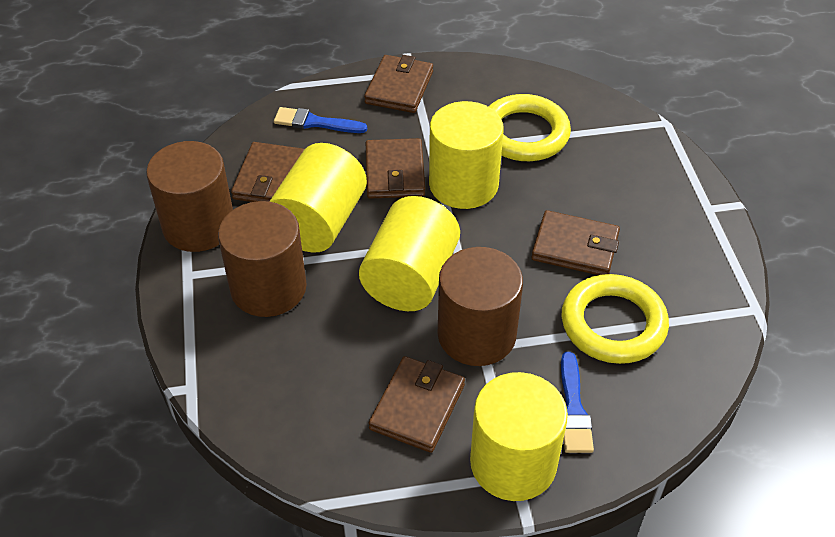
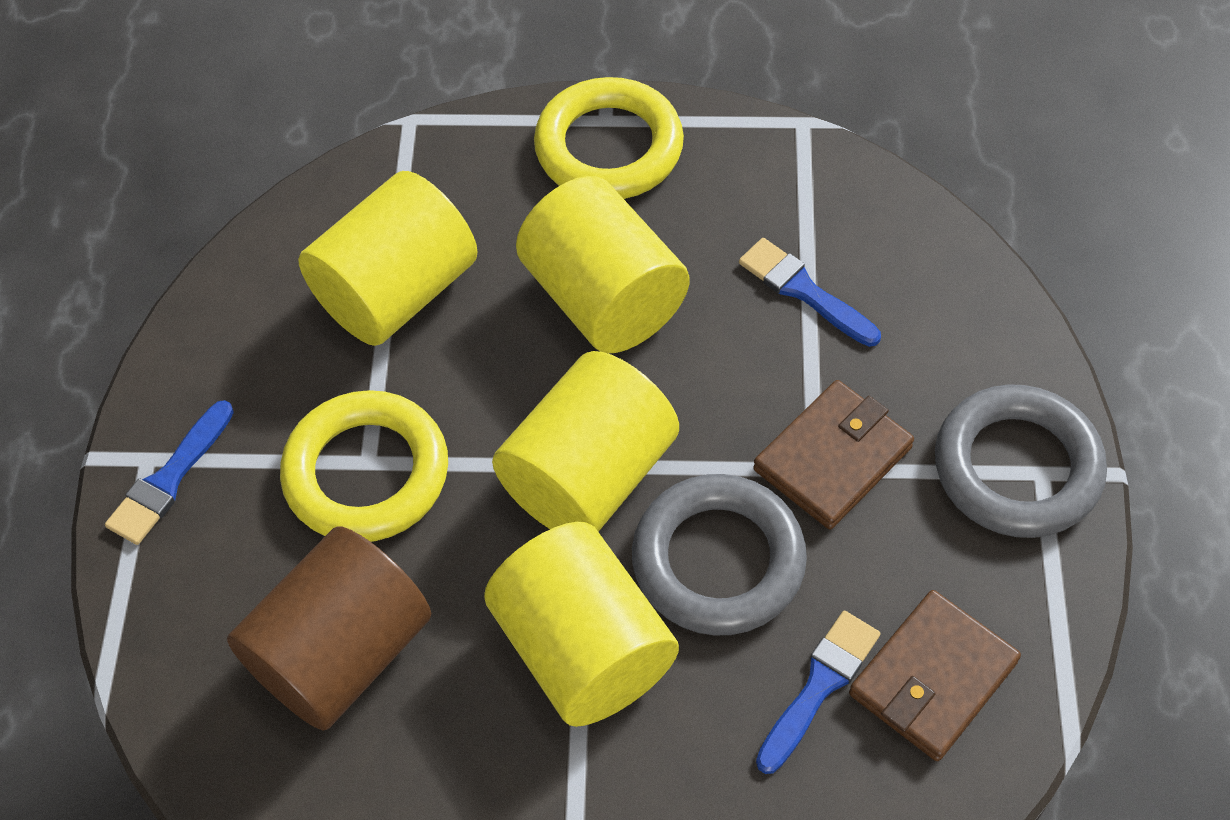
blue brush: 2 -> 3
brown cylinder: 3 -> 1
brown wallet: 5 -> 2
grey ring: 0 -> 2

